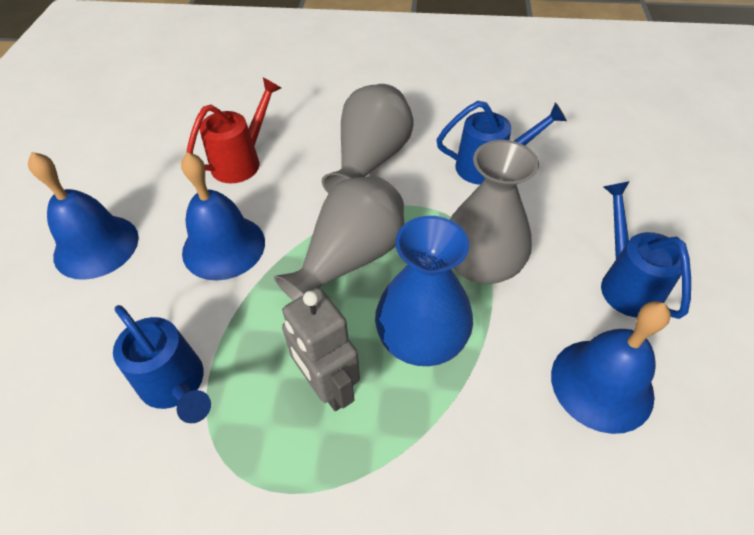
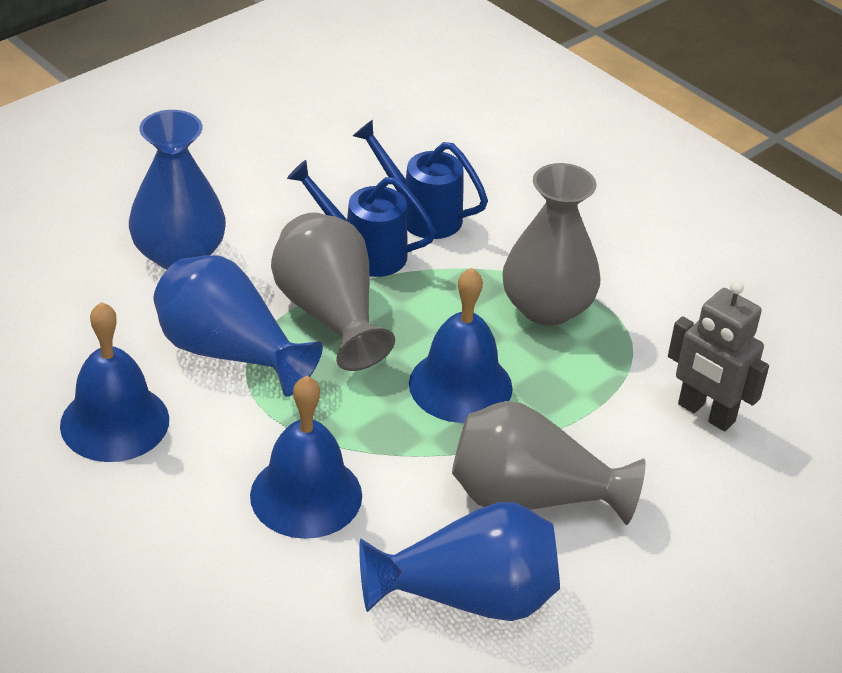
blue vase: 1 -> 3
blue watering can: 3 -> 2
red watering can: 1 -> 0

